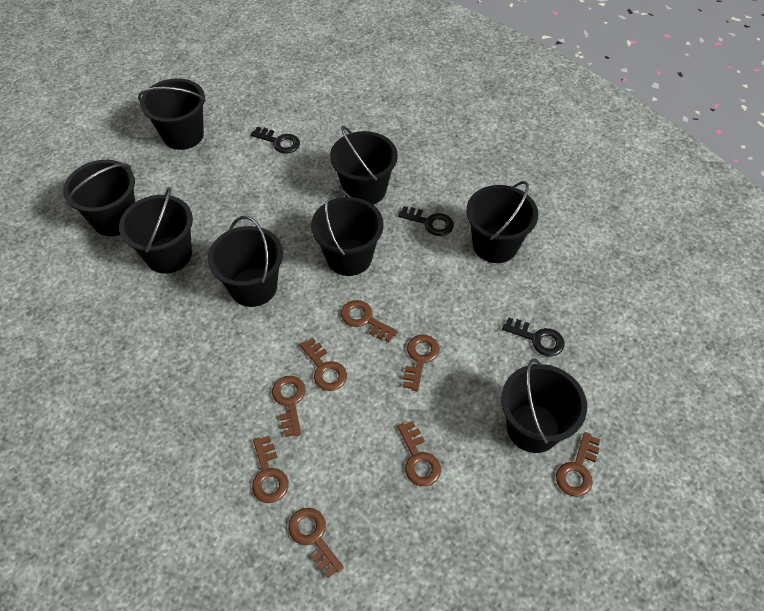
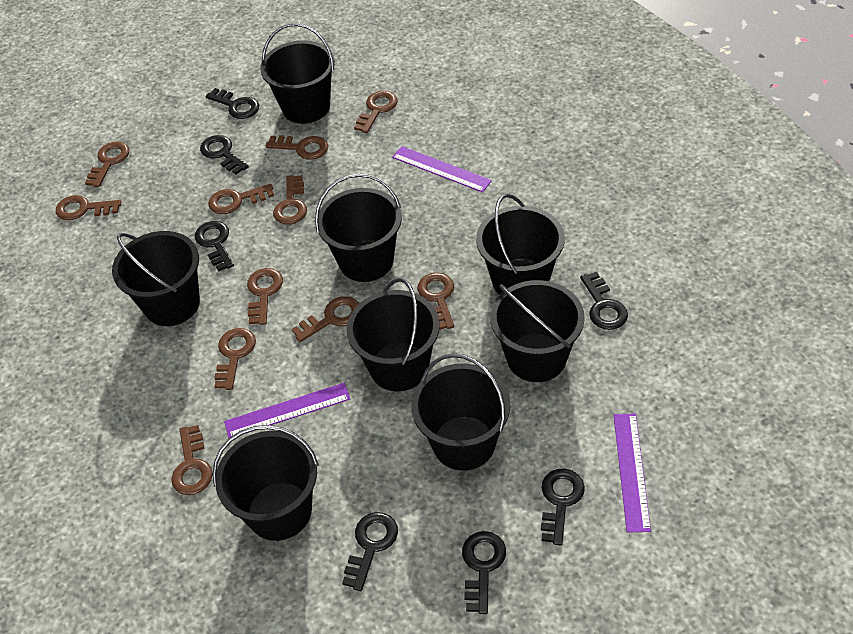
black key: 3 -> 7
brown key: 8 -> 11
purple ruler: 0 -> 3

